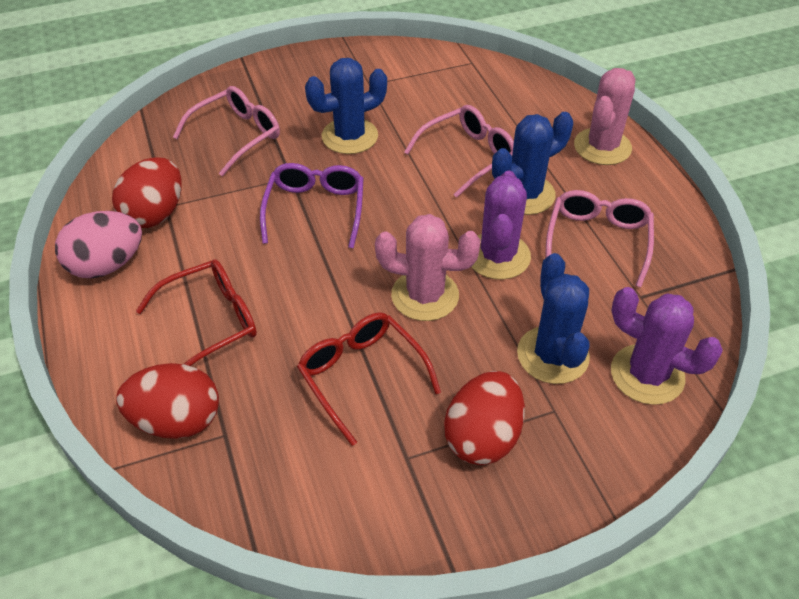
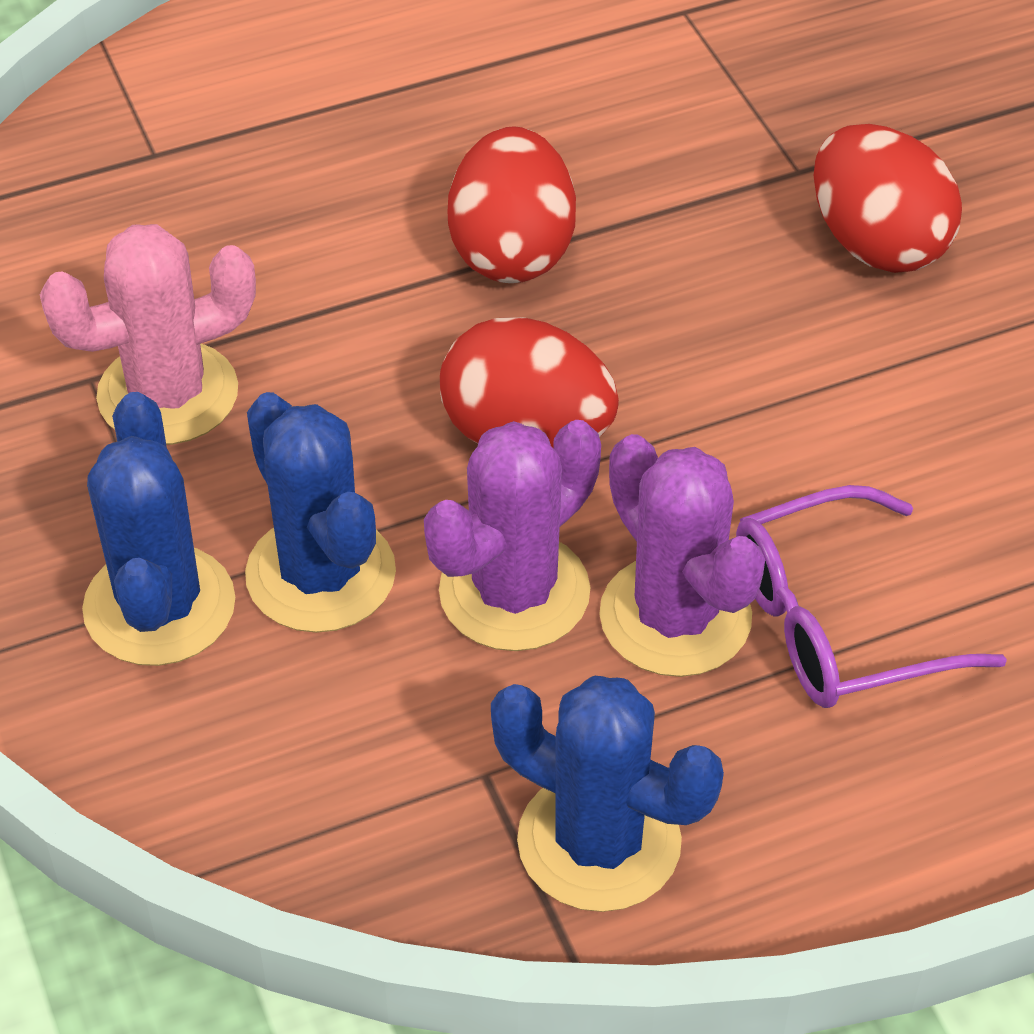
pink cactus: 2 -> 1
pink egg: 1 -> 0
pink glasses: 3 -> 0
red glasses: 2 -> 0

